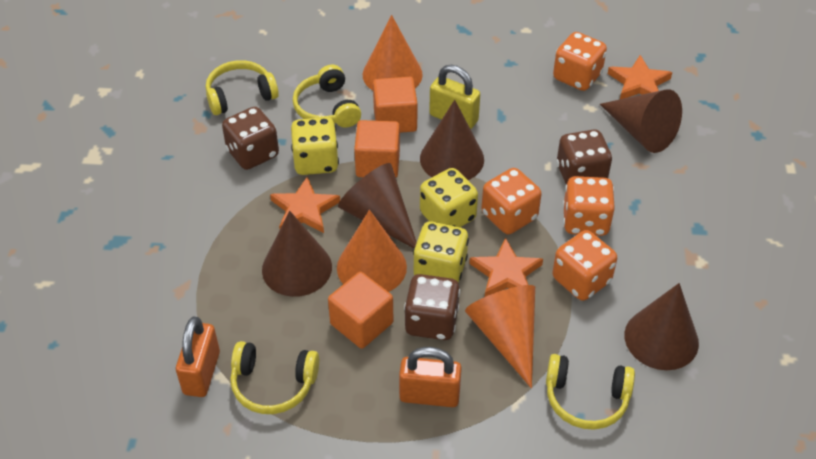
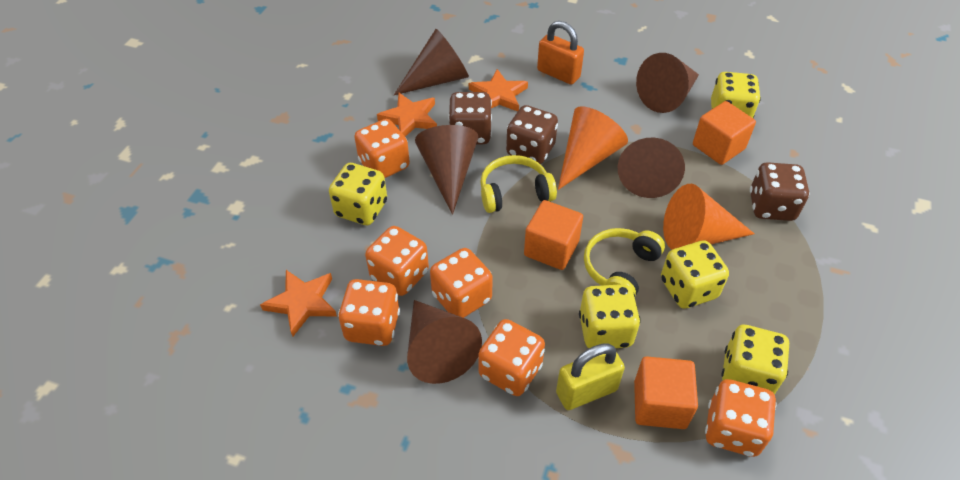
orange cone: 3 -> 2
orange dice: 4 -> 6
orange padlock: 2 -> 1
yellow dice: 3 -> 5
yellow headphones: 4 -> 2

